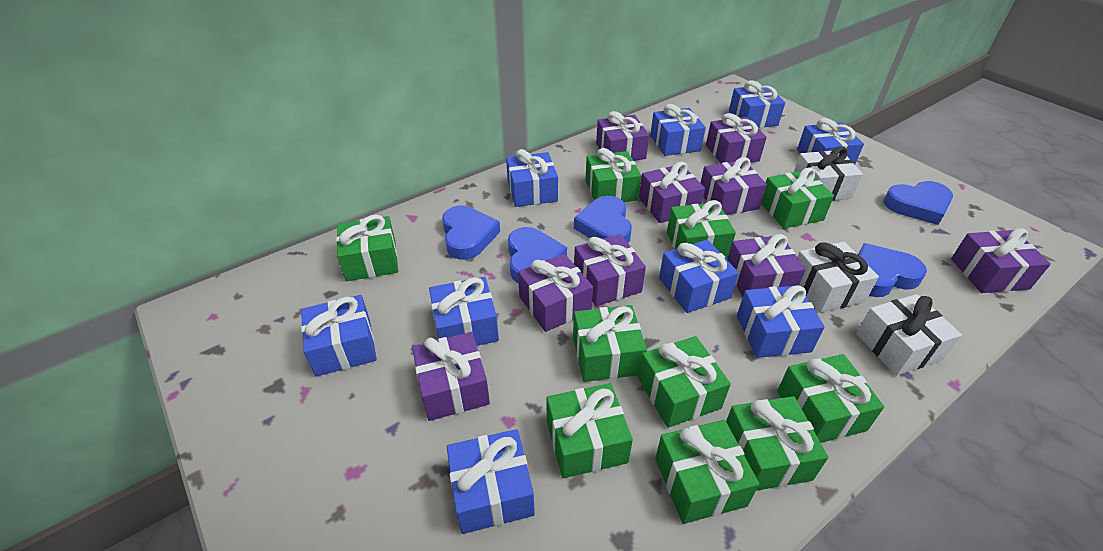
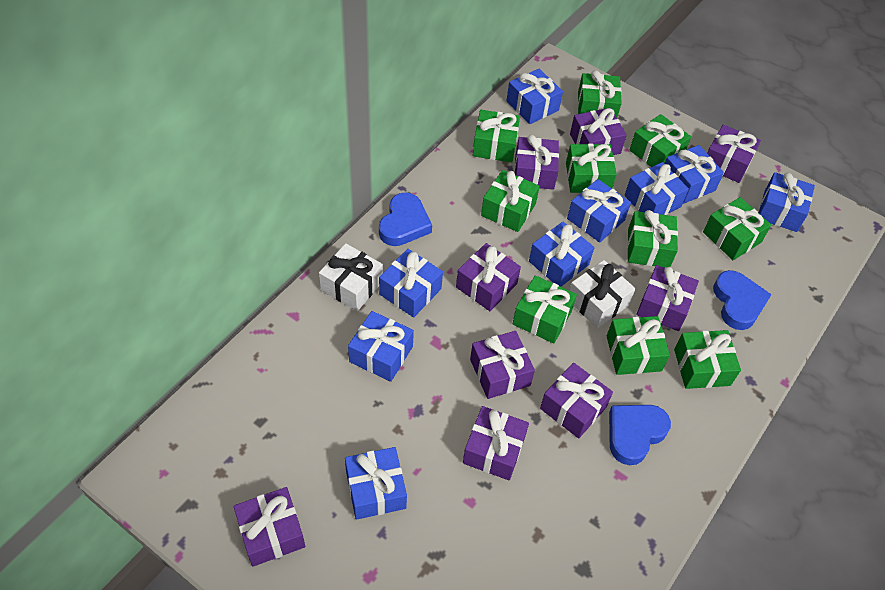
blue heart: 5 -> 3
white gift: 3 -> 2

